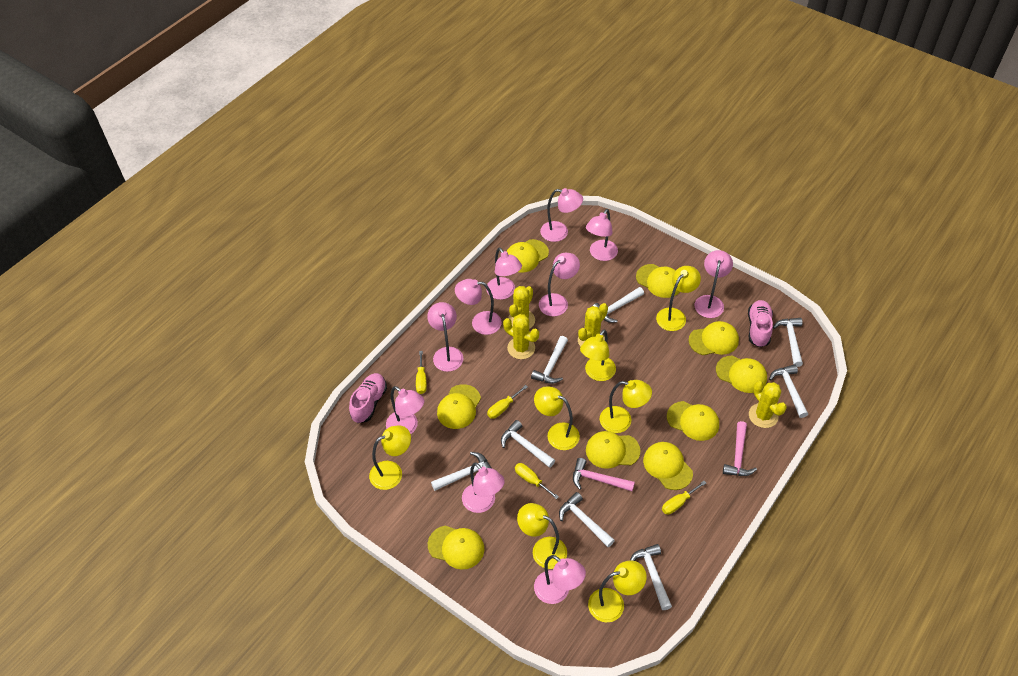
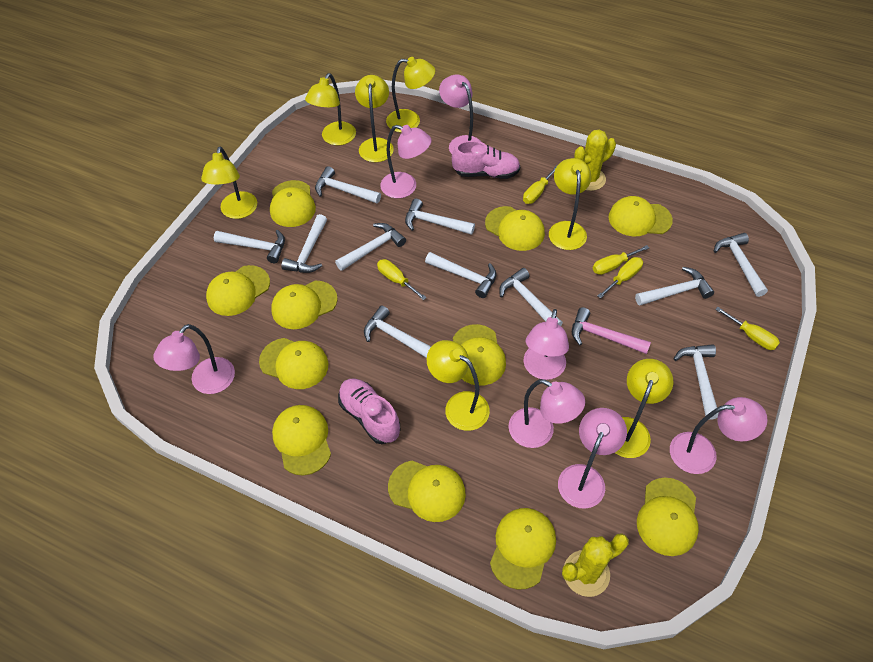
pink hammer: 2 -> 1
pink lamp: 10 -> 7
white hammer: 8 -> 11
yellow cactus: 4 -> 2
yellow cap: 9 -> 11
yellow screwdriver: 4 -> 5

